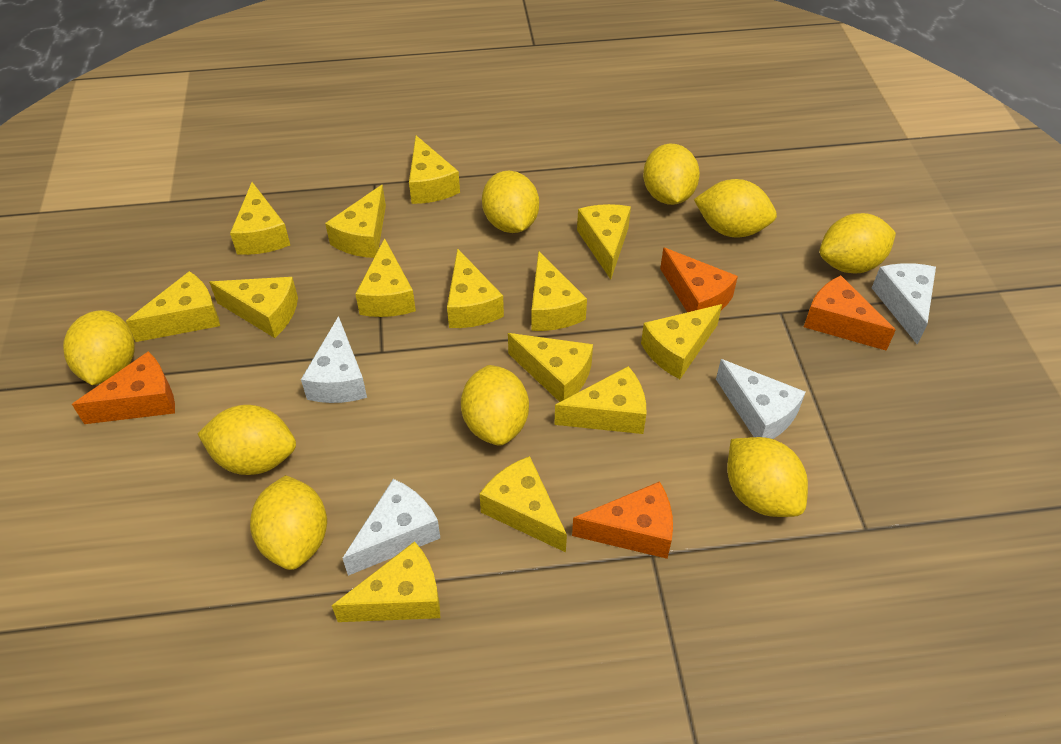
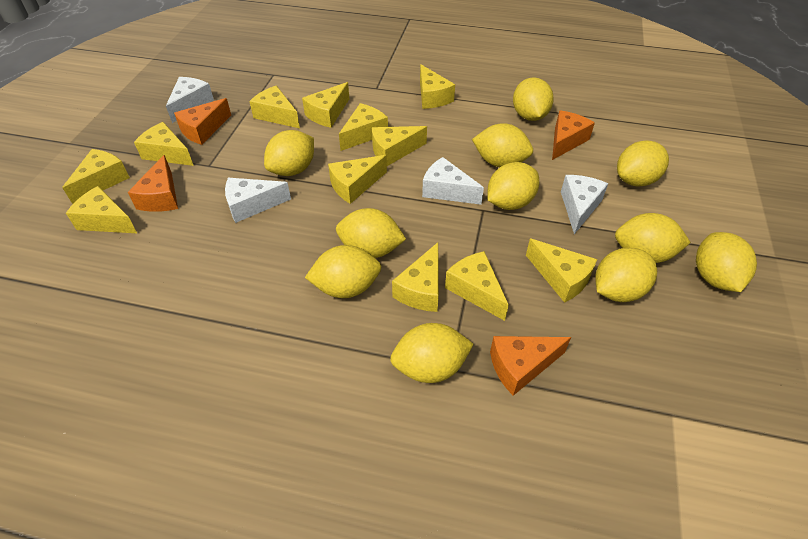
yellow cheese: 14 -> 12
yellow lemon: 9 -> 11

